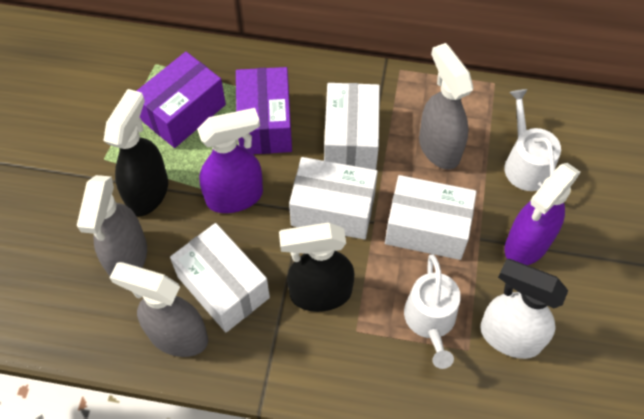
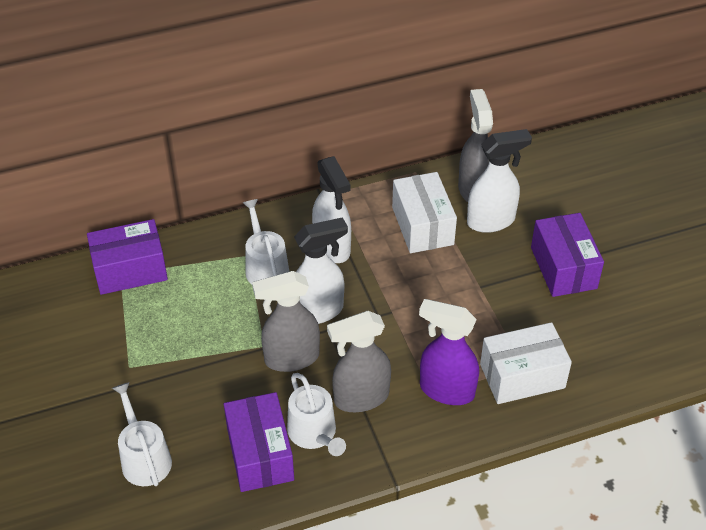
black spray bottle: 2 -> 0
purple box: 2 -> 3
purple spray bottle: 2 -> 1
white box: 4 -> 2
white spray bottle: 1 -> 3
white watering can: 2 -> 3

